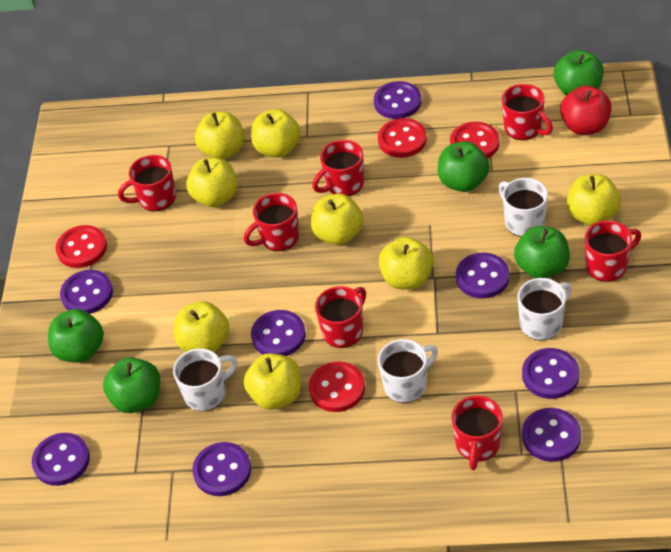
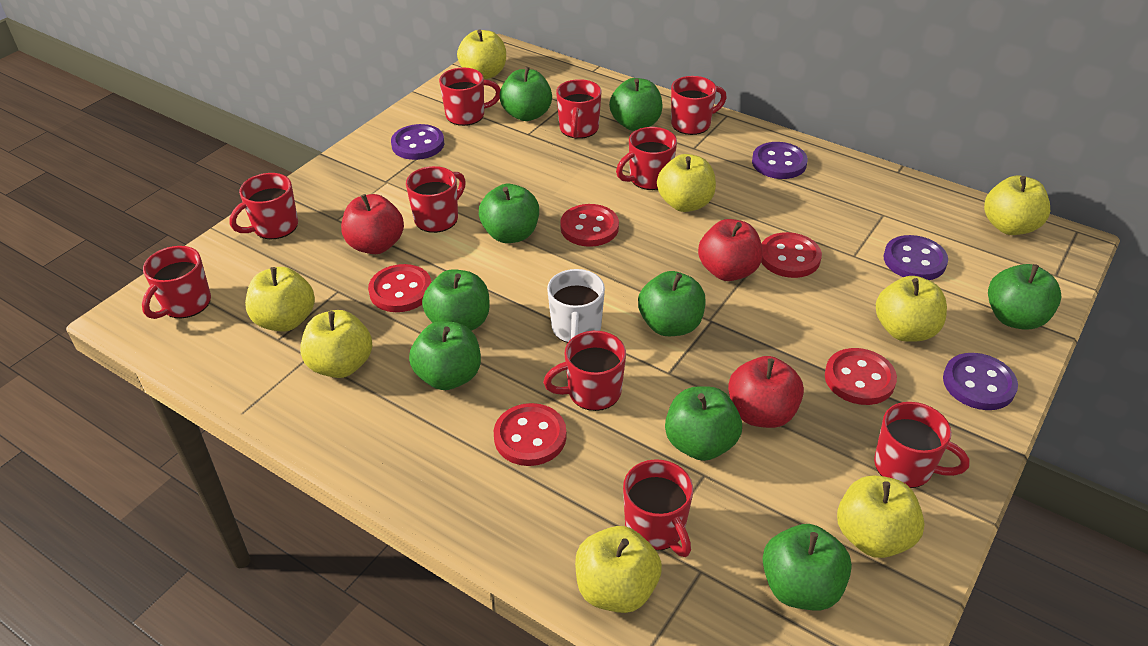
green apple: 5 -> 9
purple button: 8 -> 4
red apple: 1 -> 3
red button: 4 -> 5
red mug: 7 -> 10
white mug: 4 -> 1

